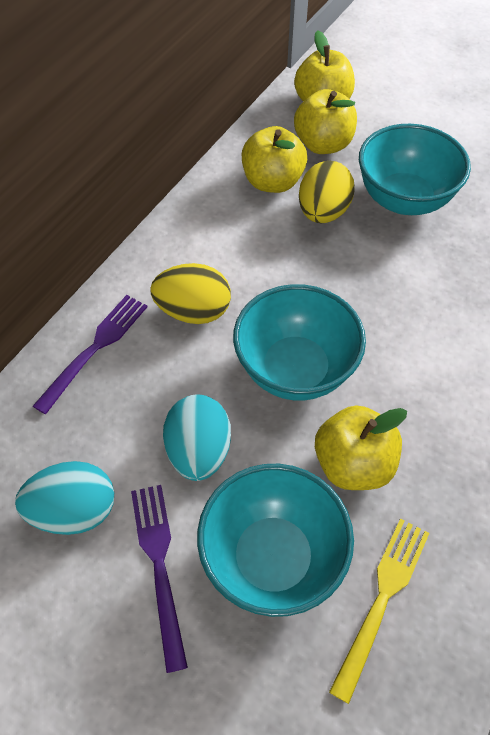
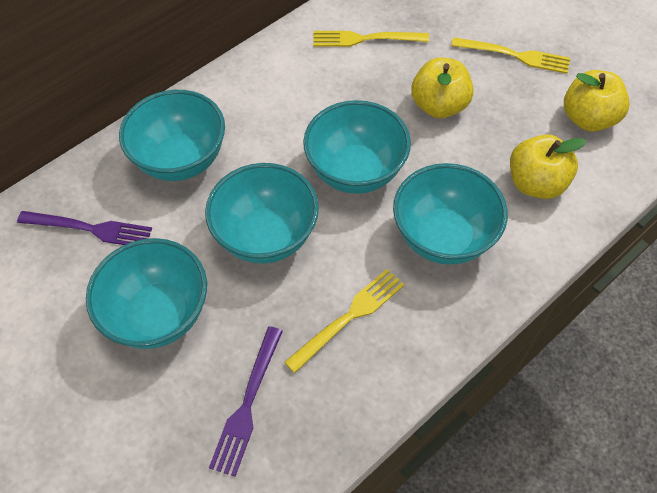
turquoise bowl: 3 -> 5
turquoise egg: 2 -> 0
yellow apple: 4 -> 3
yellow egg: 2 -> 0
yellow fork: 1 -> 3

